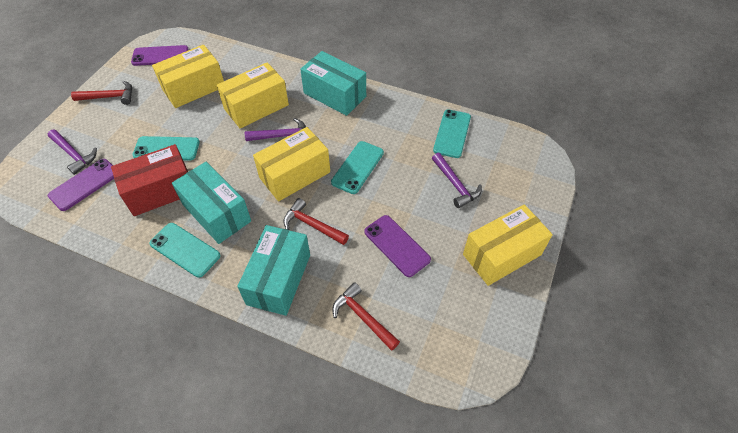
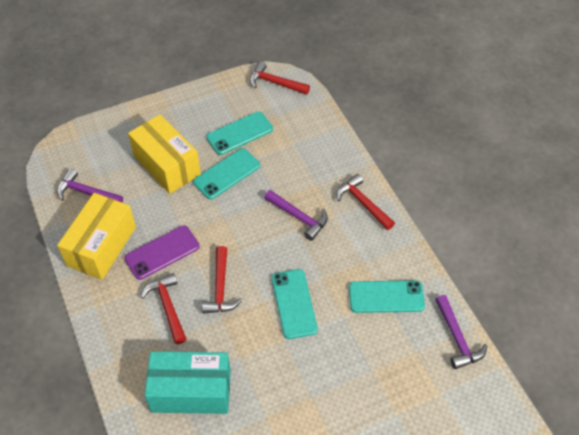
purple phone: 3 -> 1
red box: 1 -> 0
red hammer: 3 -> 4
turquoise box: 3 -> 1
yellow box: 4 -> 2

